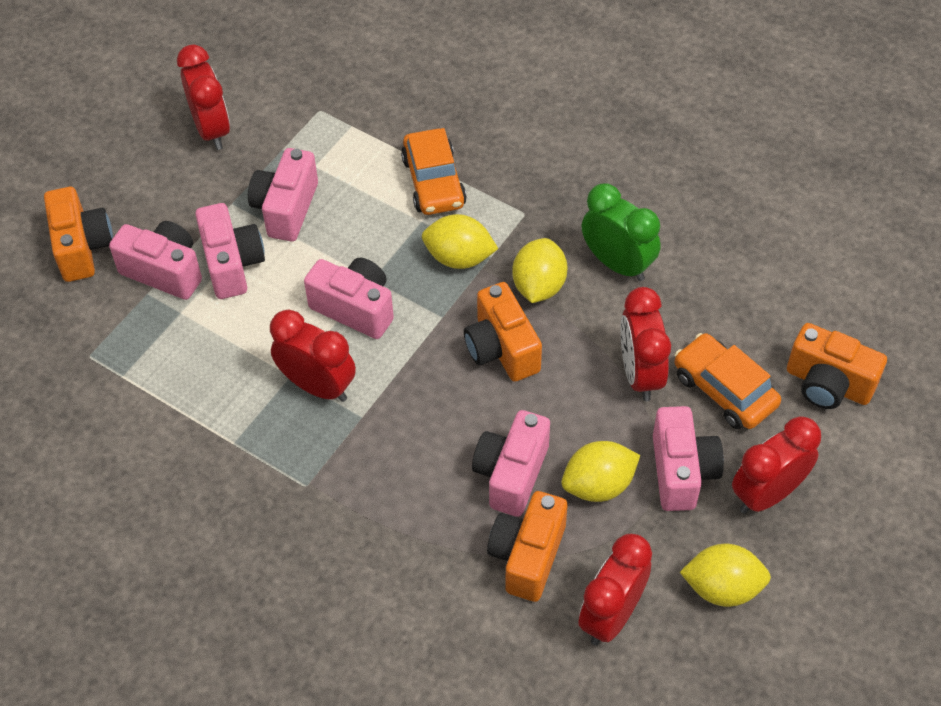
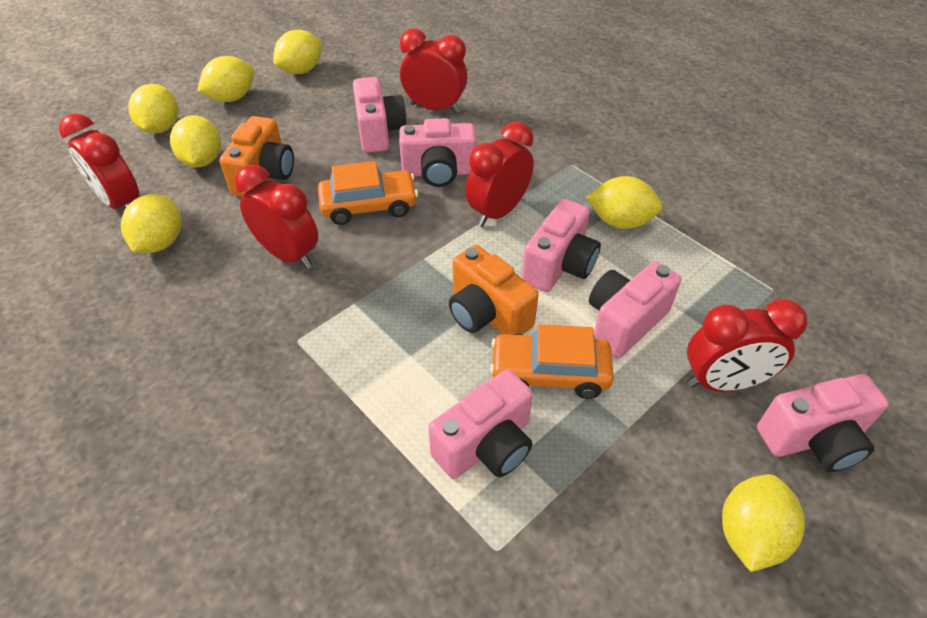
green clock: 1 -> 0
orange camera: 4 -> 2
yellow lemon: 4 -> 7

